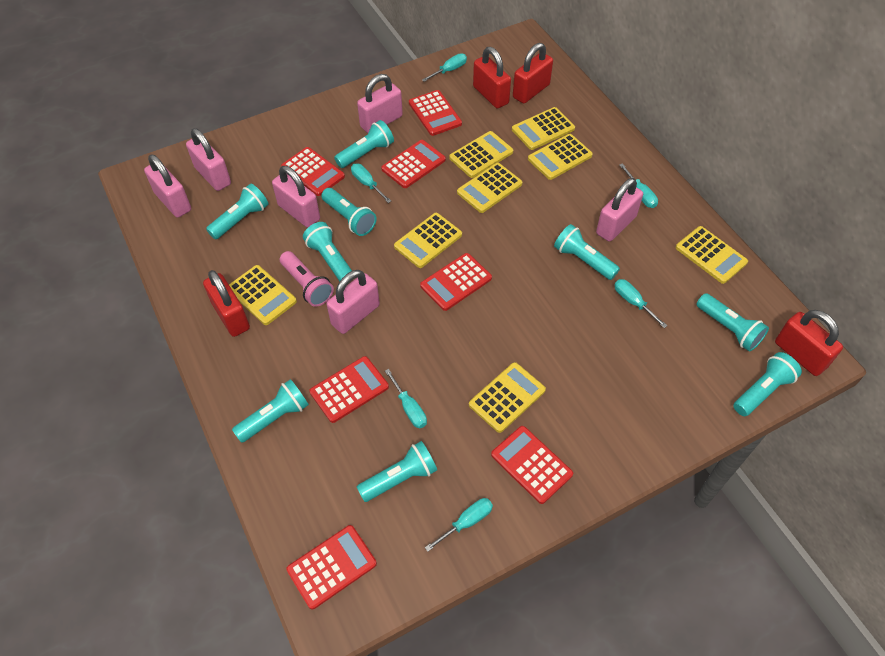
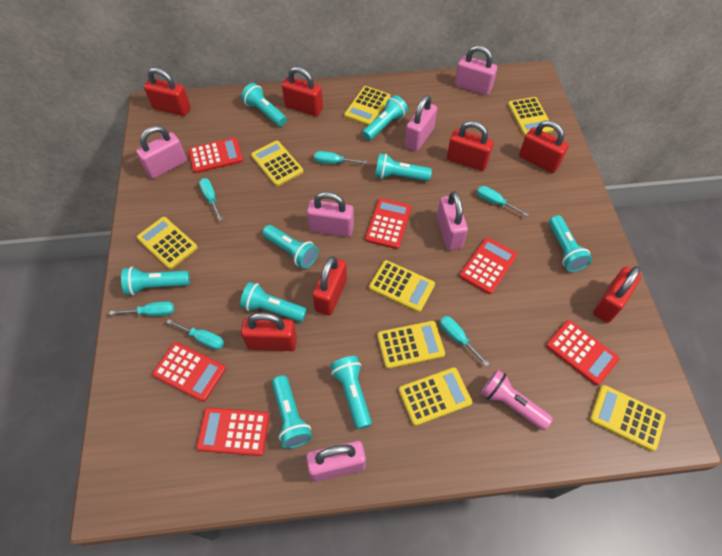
red calculator: 7 -> 6
red padlock: 4 -> 7

